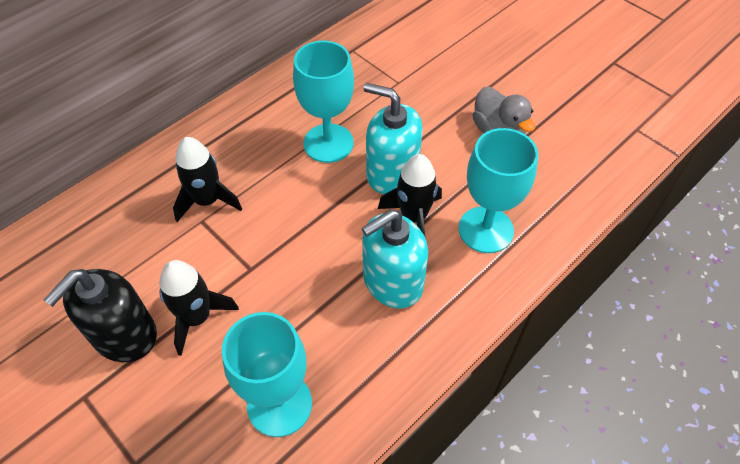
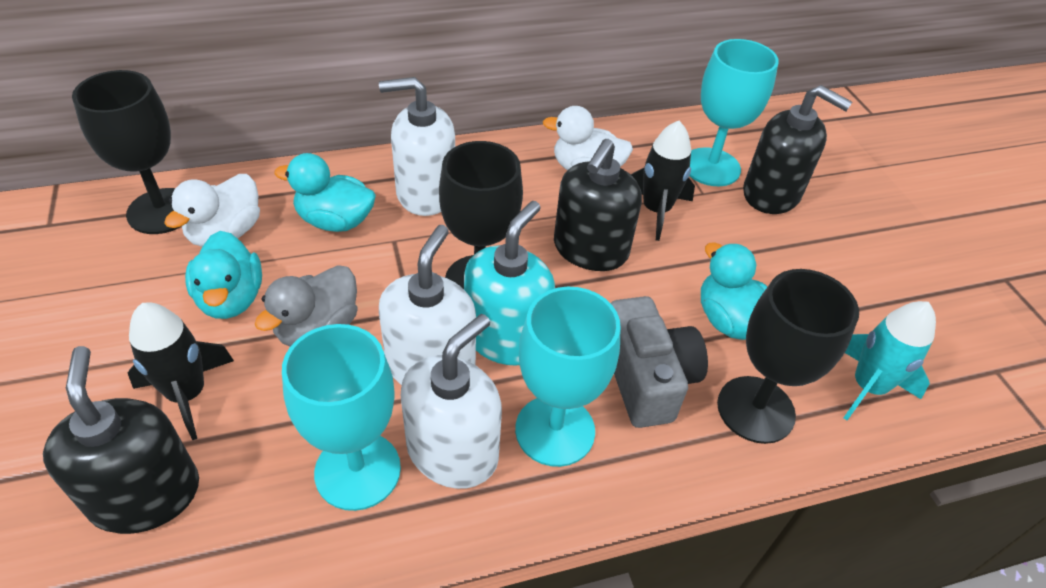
black goblet: 0 -> 3
black rocket: 3 -> 2
black soap dispenser: 1 -> 3
grey camera: 0 -> 1
turquoise duck: 0 -> 3
turquoise rocket: 0 -> 1
turquoise soap dispenser: 2 -> 1
white duck: 0 -> 2
white soap dispenser: 0 -> 3

